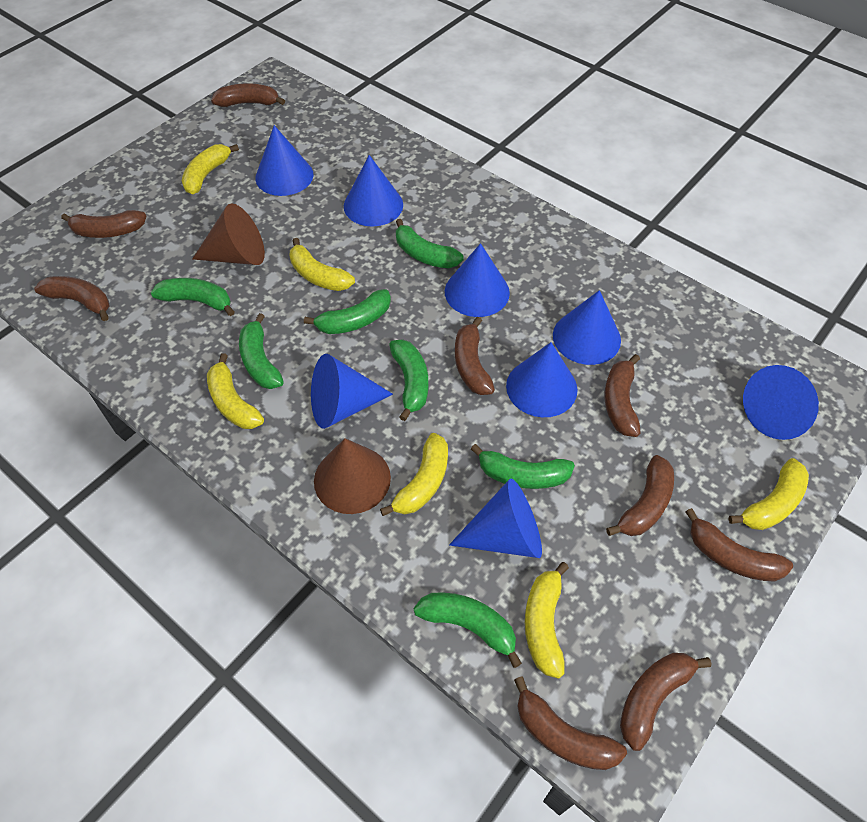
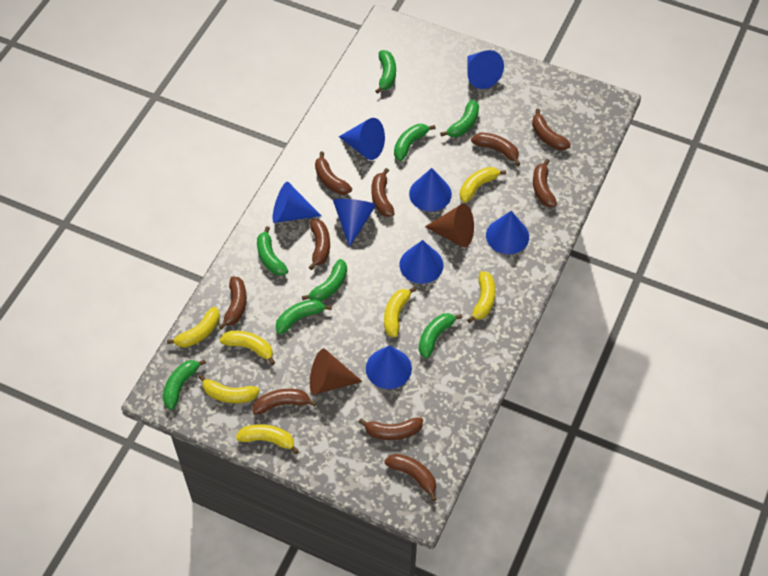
brown banana: 9 -> 10
green banana: 7 -> 8
yellow banana: 6 -> 7

